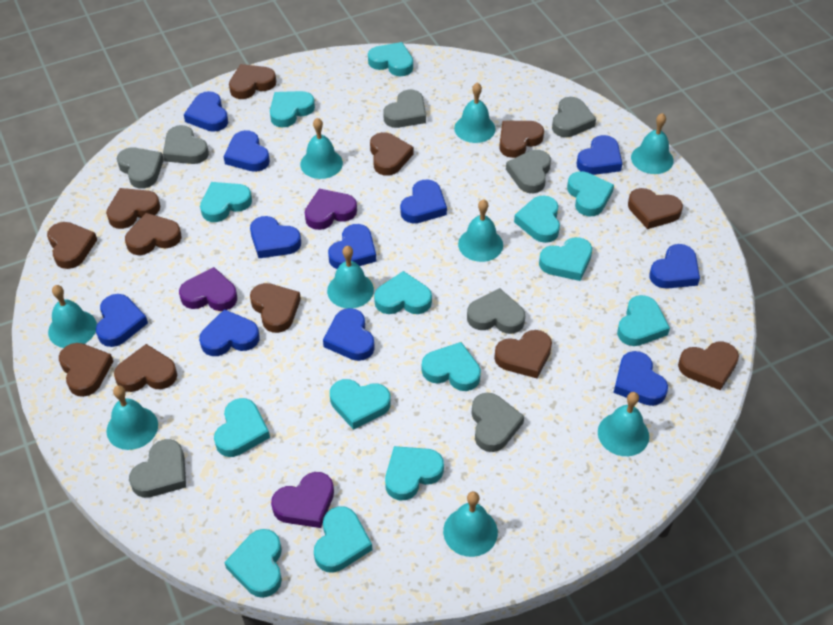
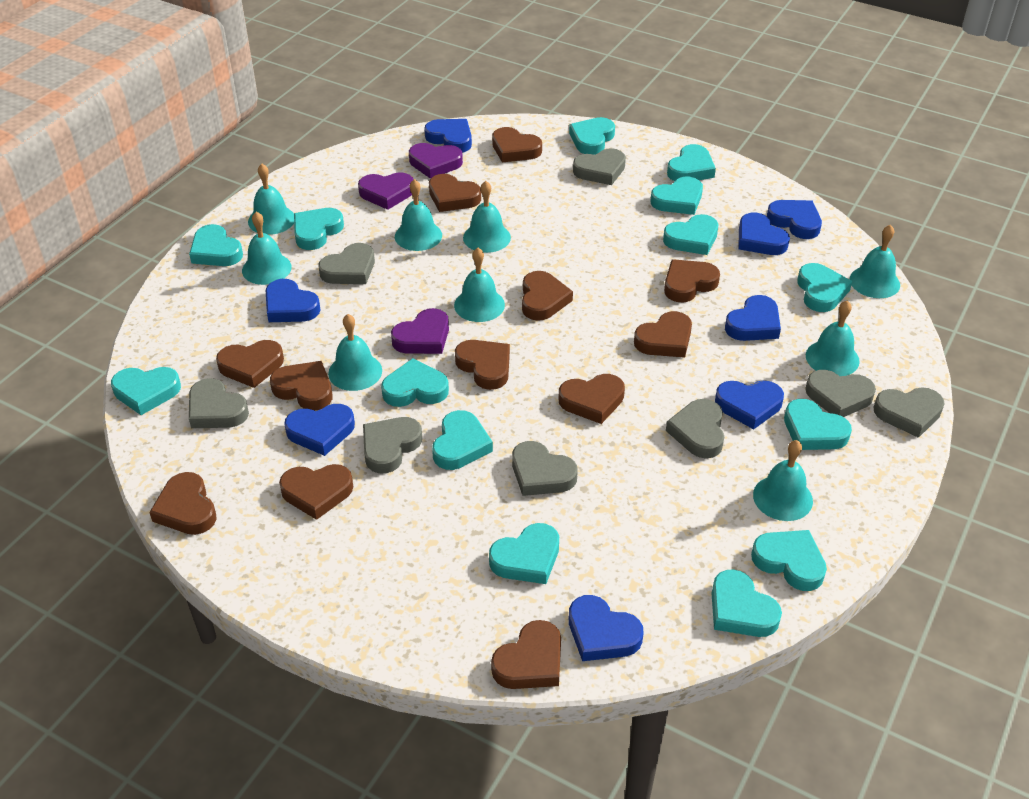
blue heart: 11 -> 8

